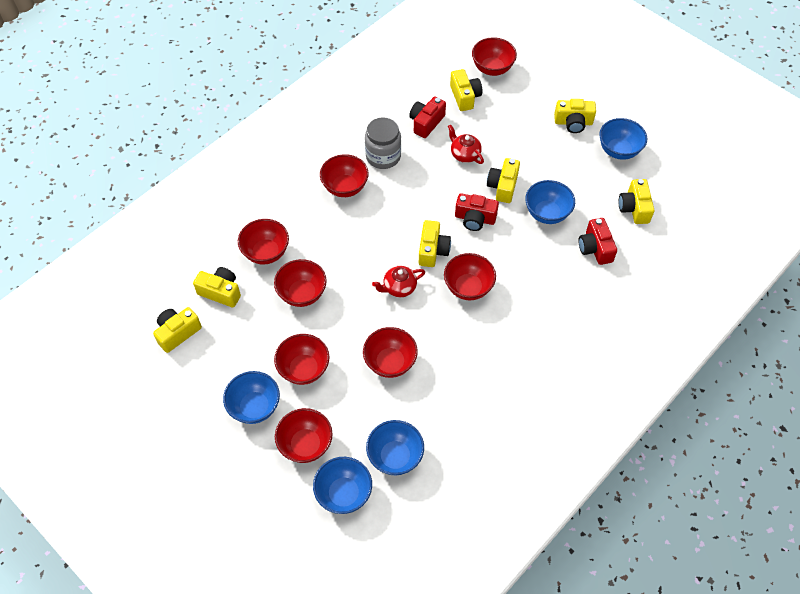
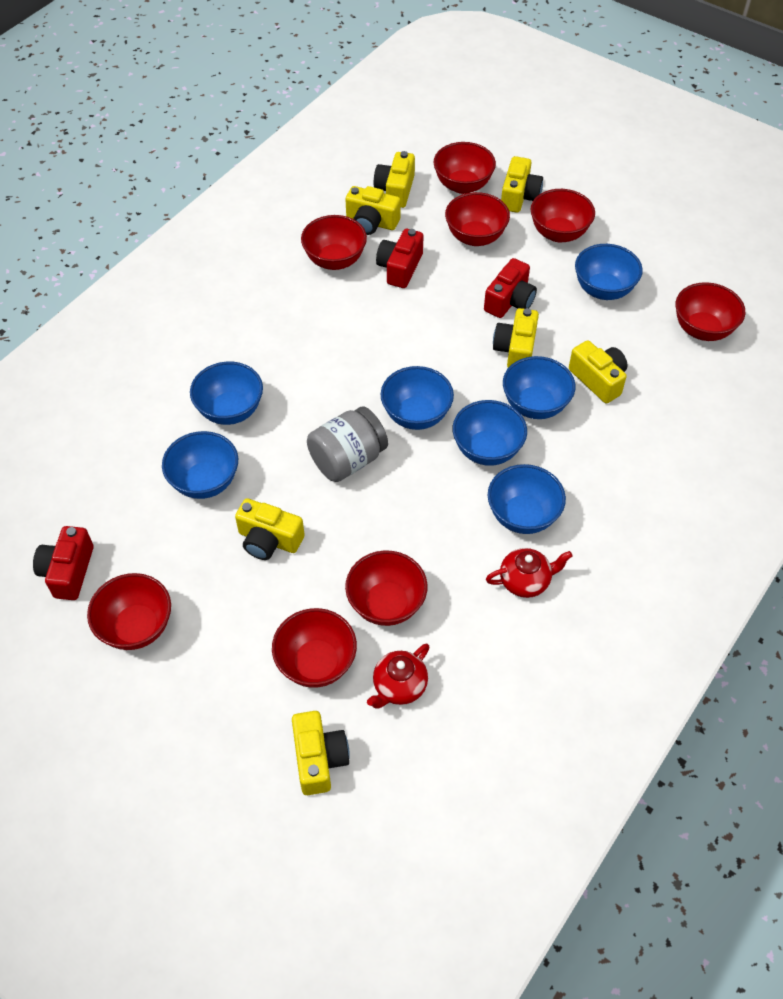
blue bowl: 5 -> 7

